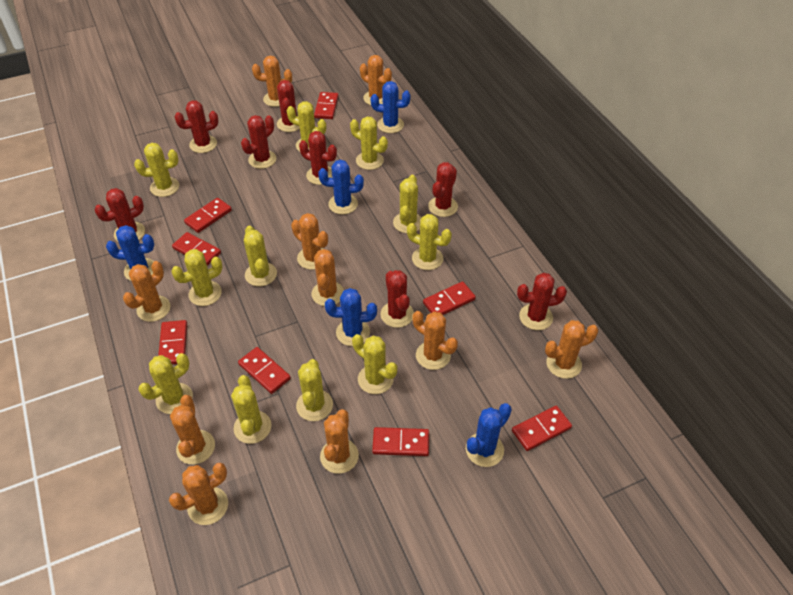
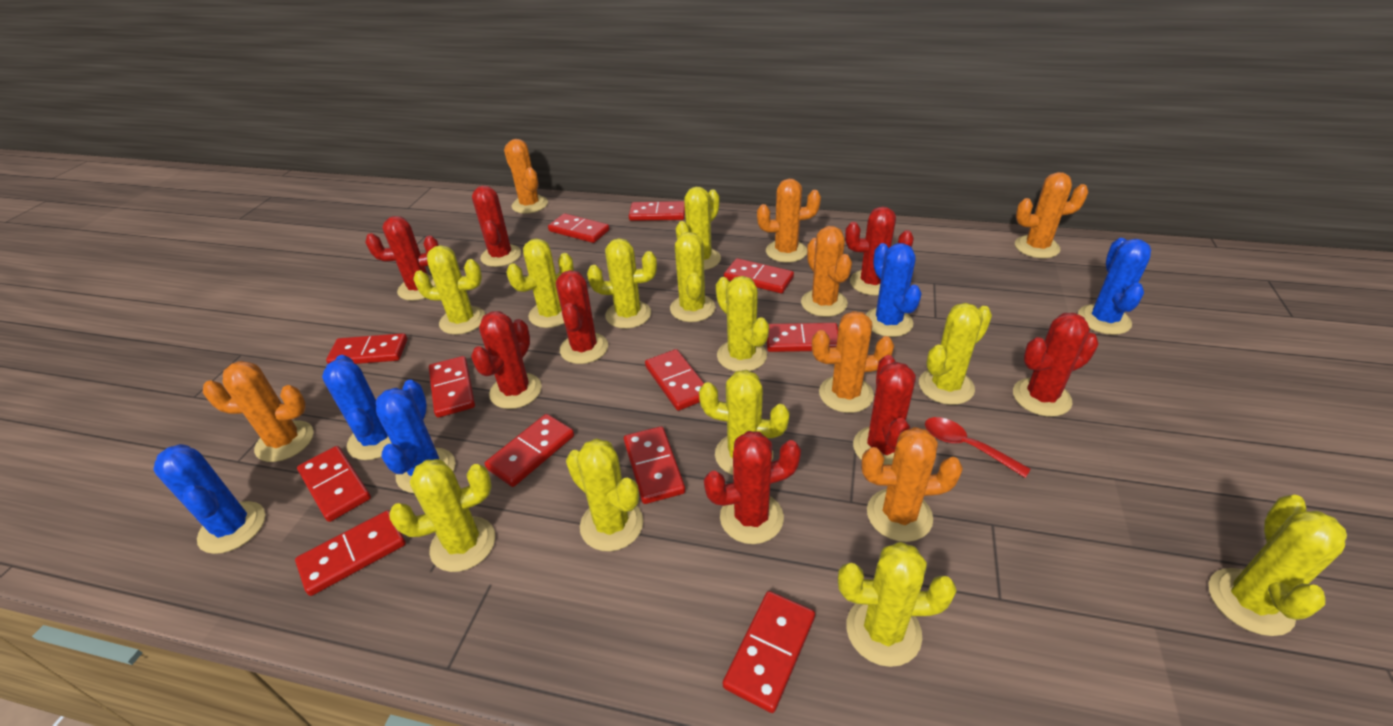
orange cactus: 10 -> 7
red domino: 8 -> 12
red spoon: 0 -> 1
yellow cactus: 11 -> 12

